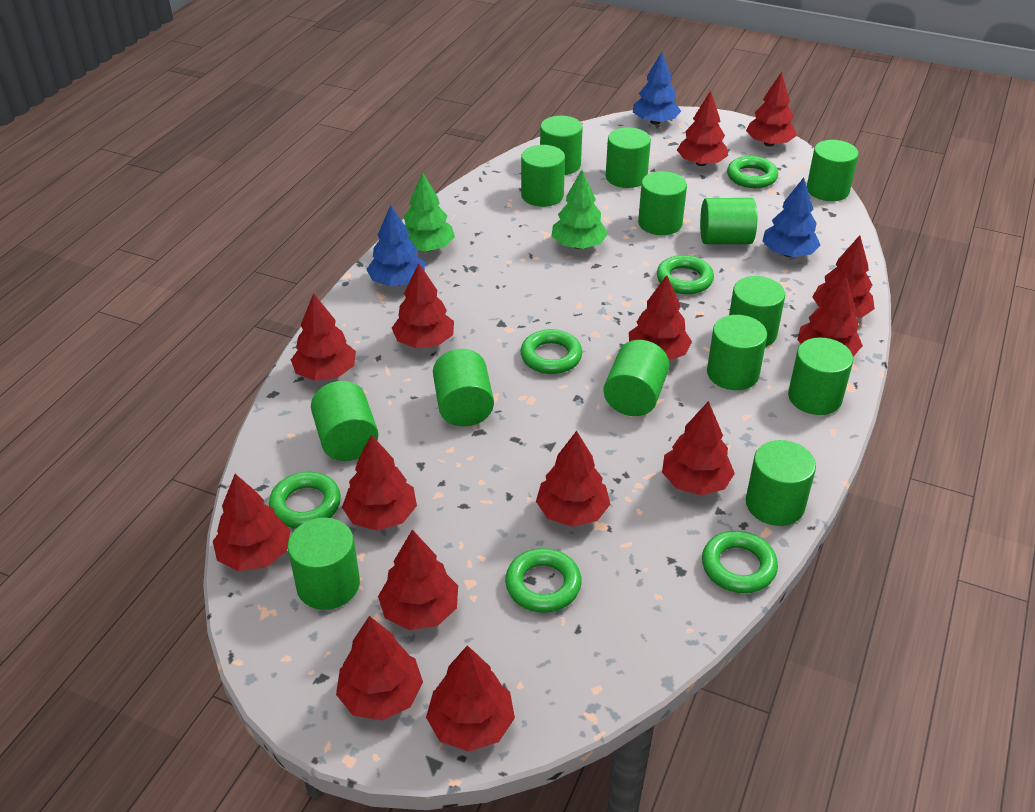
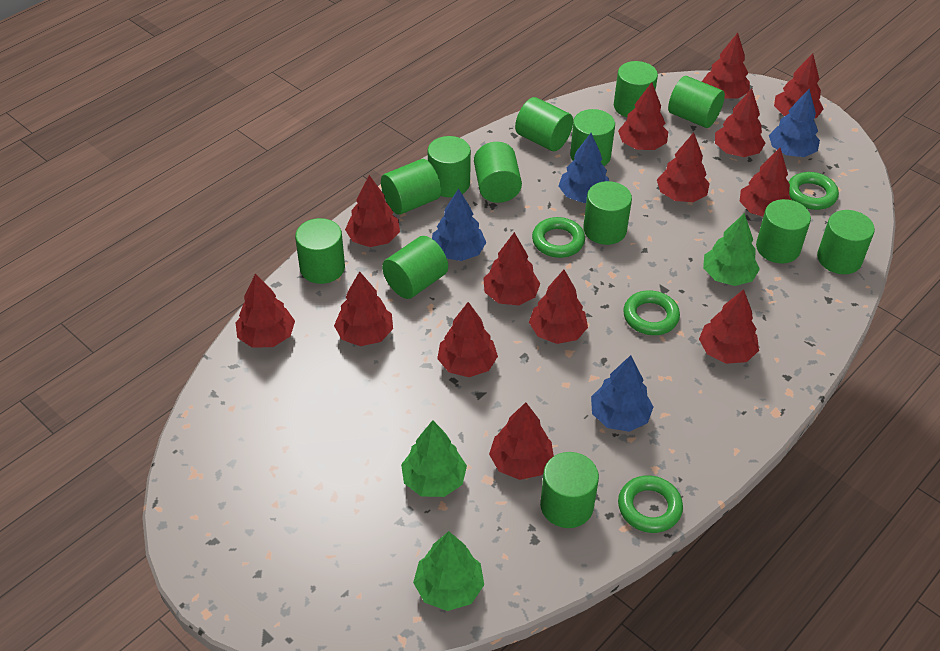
blue tree: 3 -> 4
green cylinder: 14 -> 13
green ring: 6 -> 4
green tree: 2 -> 3

